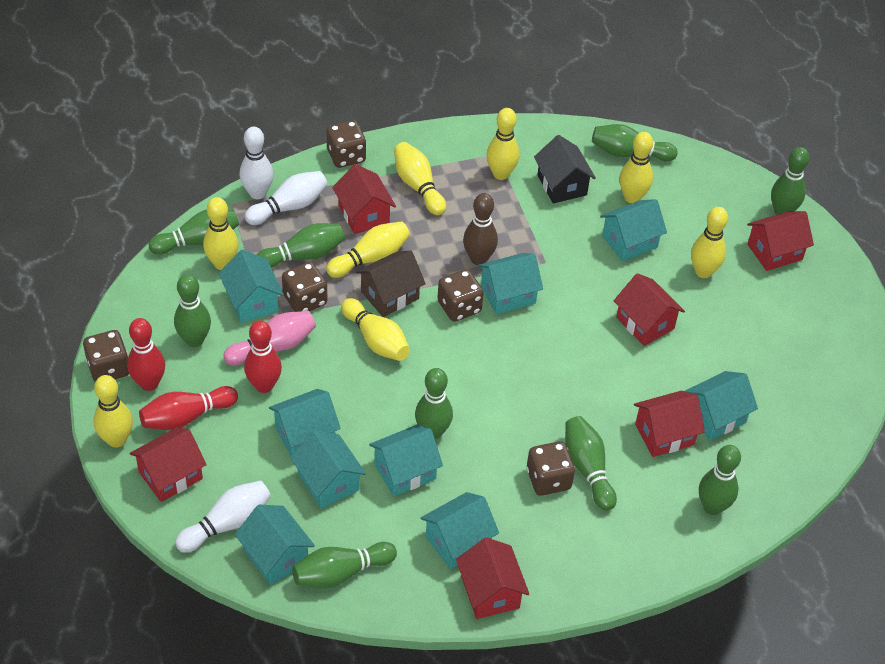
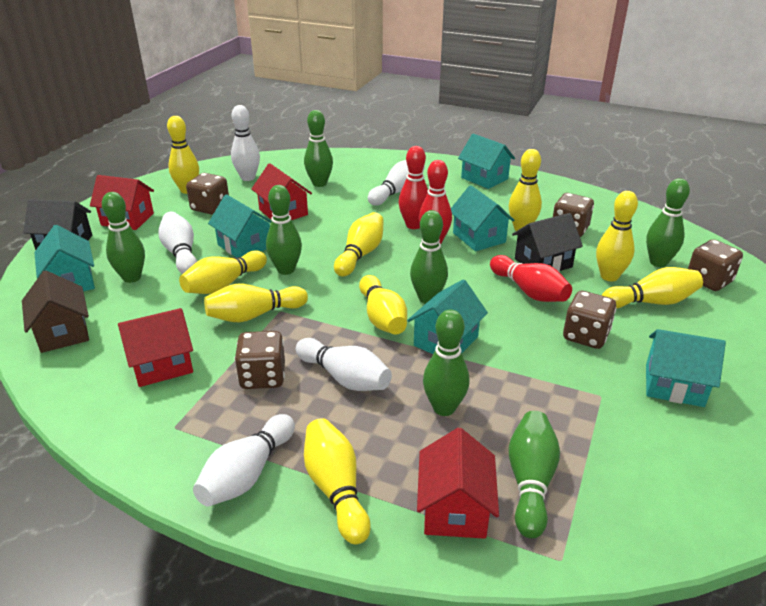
black house: 1 -> 2
brown bowling pin: 1 -> 0
green bowling pin: 9 -> 7
pink bowling pin: 1 -> 0
red house: 6 -> 4
turquoise house: 9 -> 6
white bowling pin: 3 -> 5
yellow bowling pin: 8 -> 9

